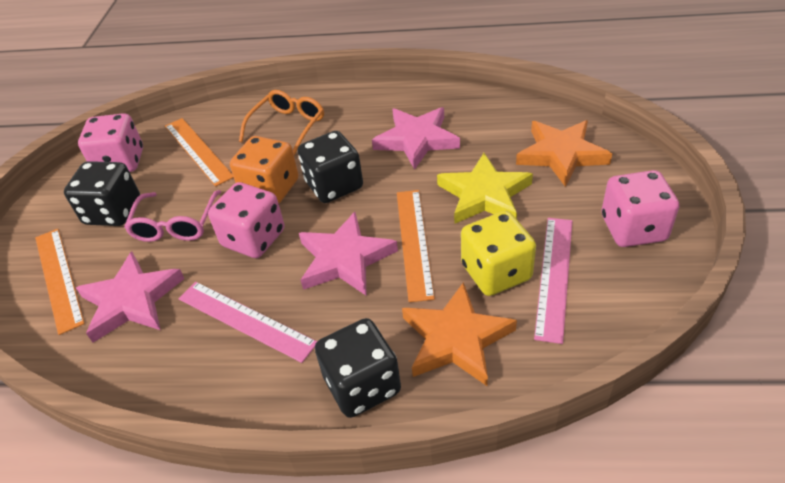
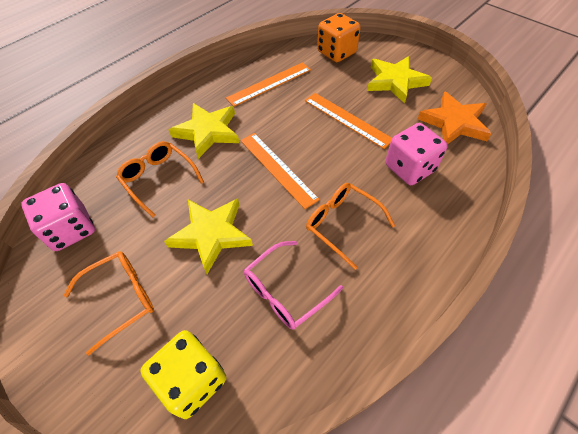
black dice: 3 -> 0
orange glasses: 1 -> 3
orange star: 2 -> 1
pink dice: 3 -> 2
pink ruler: 2 -> 0
pink star: 3 -> 0
yellow star: 1 -> 3

